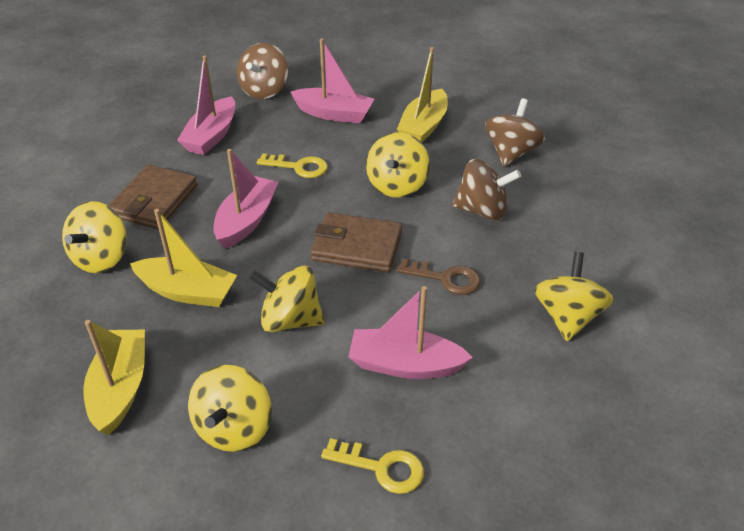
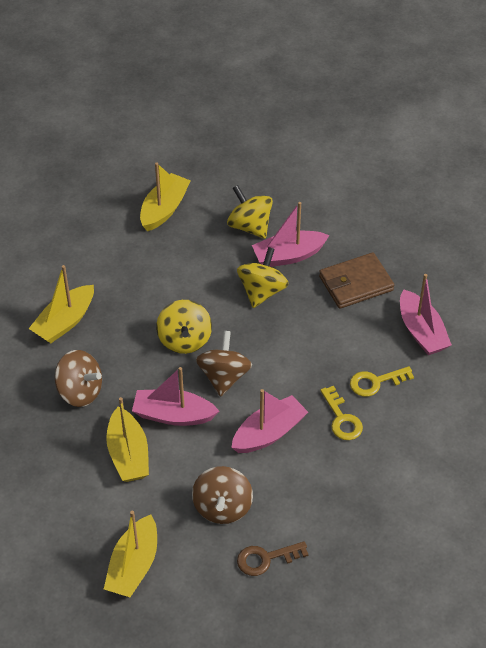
brown wallet: 2 -> 1
yellow boat: 3 -> 4
yellow spinning top: 5 -> 3

